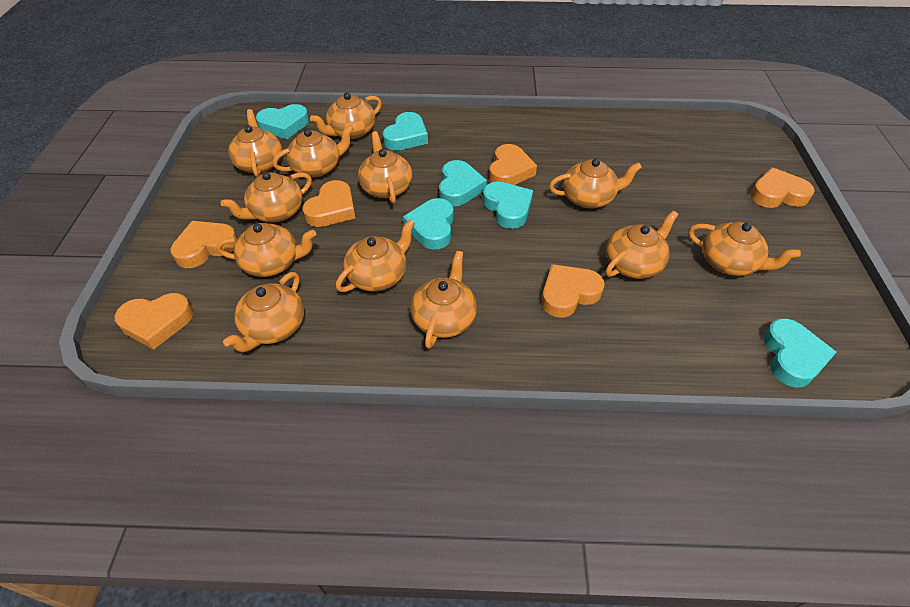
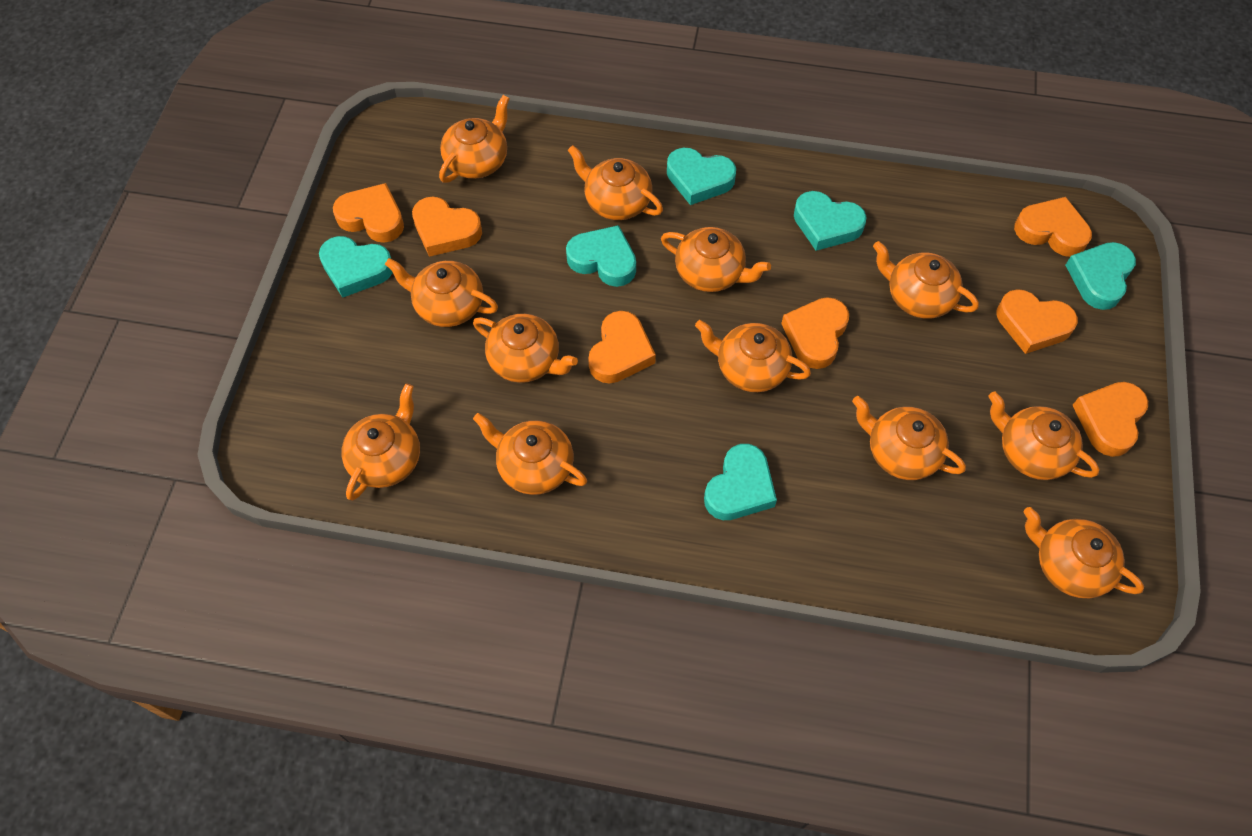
orange heart: 6 -> 7

